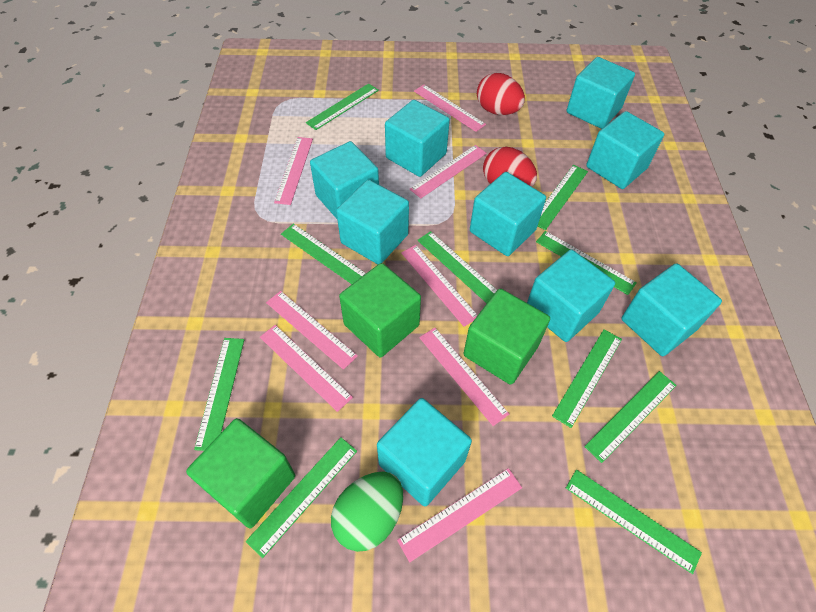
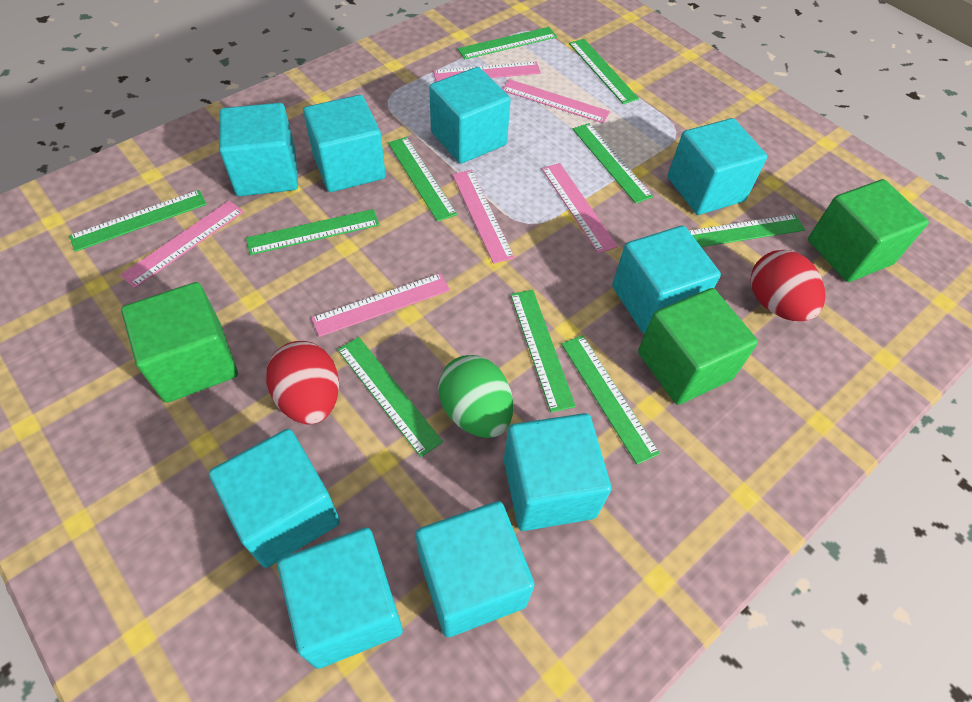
pink ruler: 8 -> 6

